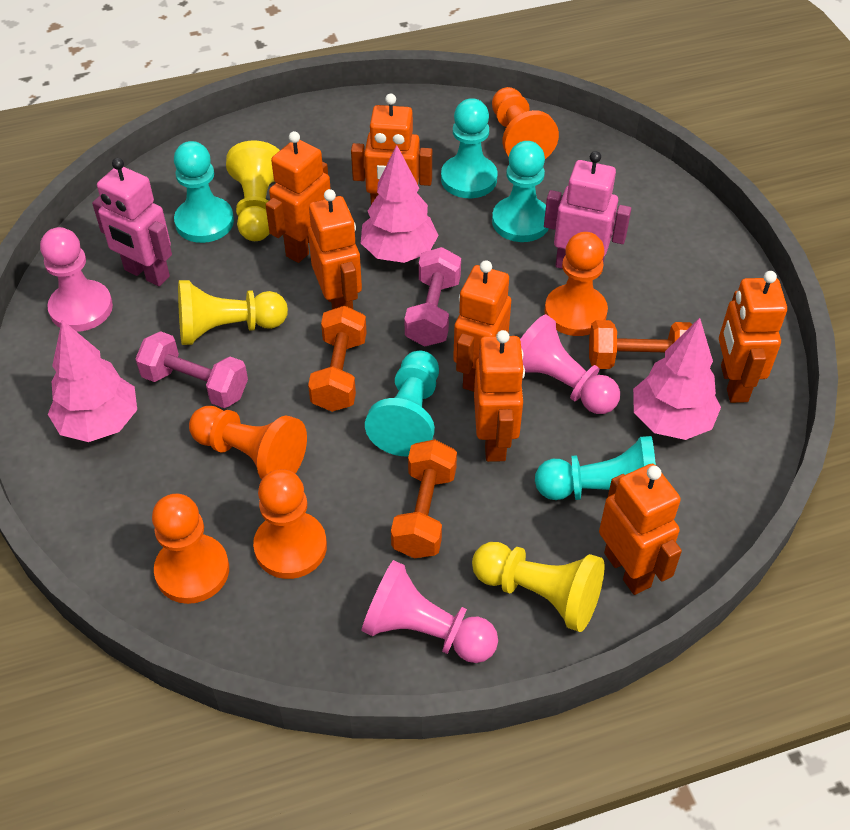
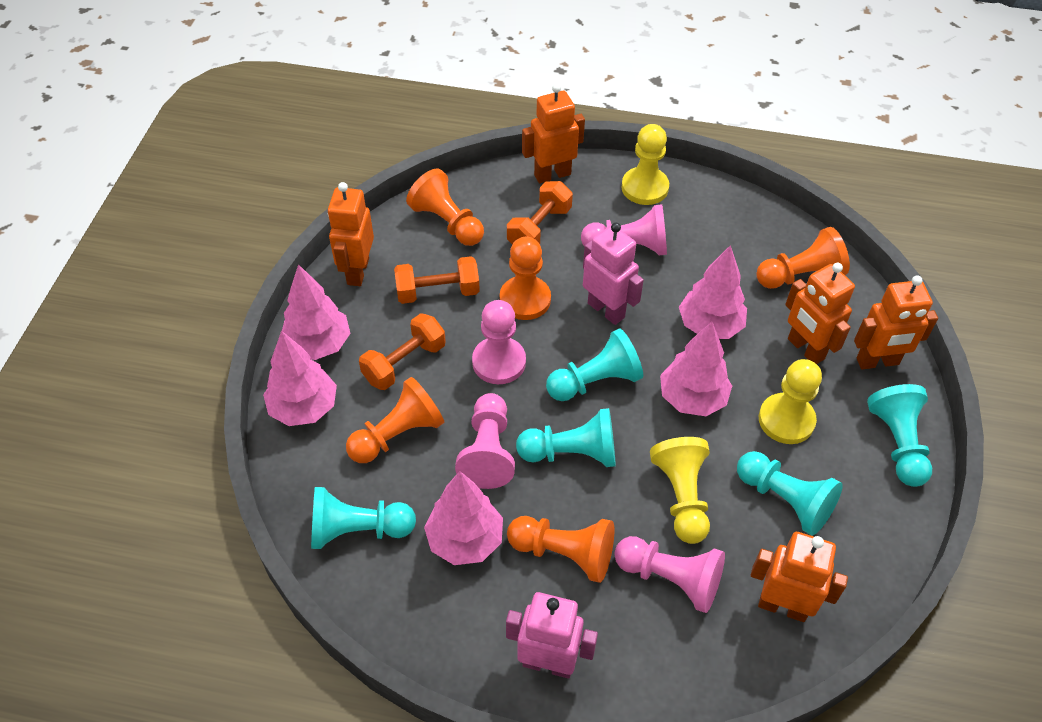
orange robot: 7 -> 5
pink dumbbell: 2 -> 0
pink pawn: 3 -> 4
pink tree: 3 -> 5

